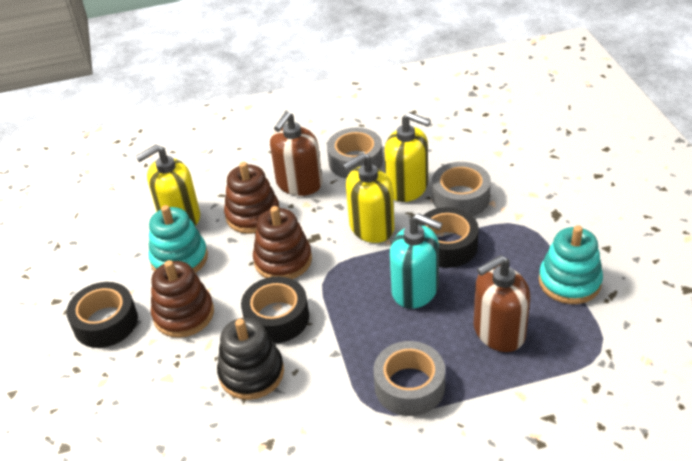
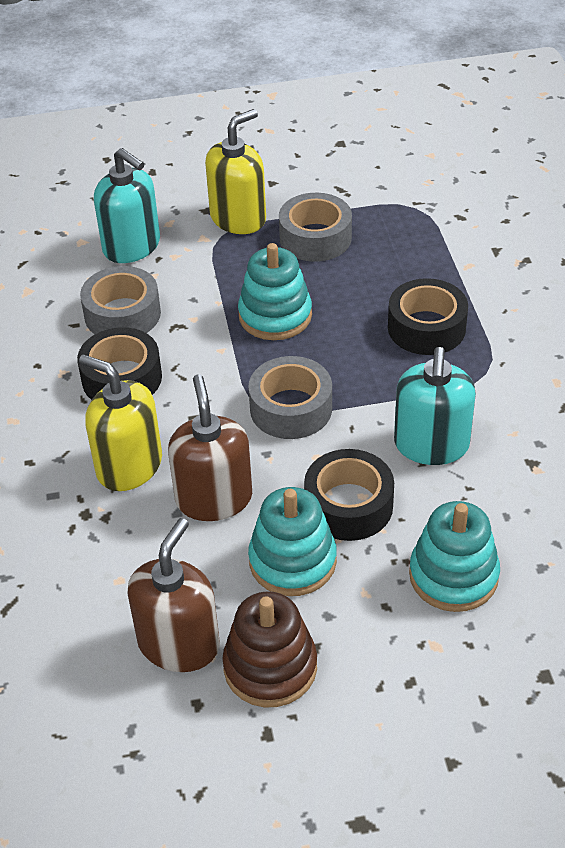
black stacking toy: 1 -> 0
brown stacking toy: 3 -> 1
turquoise soap dispenser: 1 -> 2
turquoise stacking toy: 2 -> 3
yellow soap dispenser: 3 -> 2

